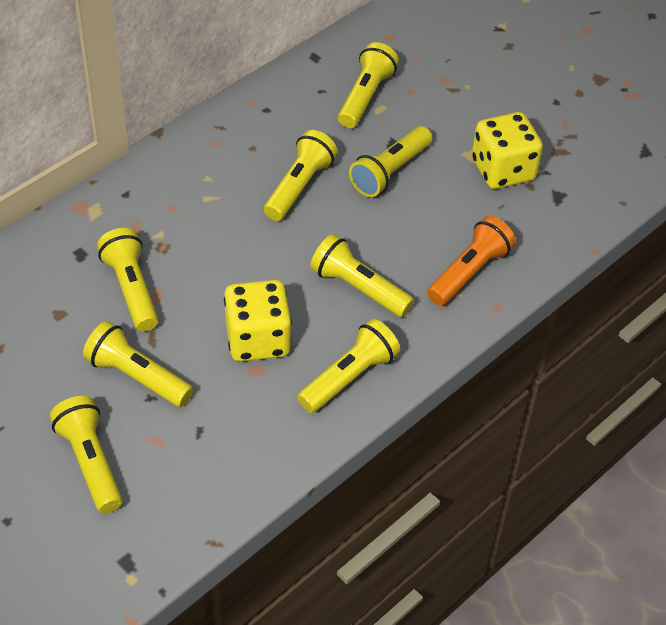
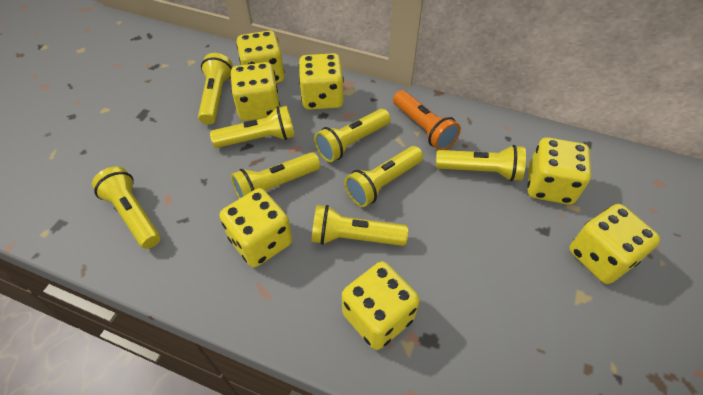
yellow dice: 2 -> 7

